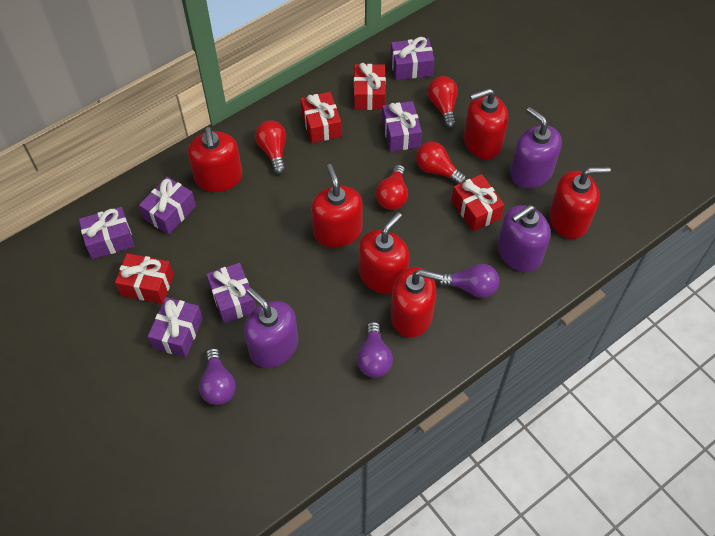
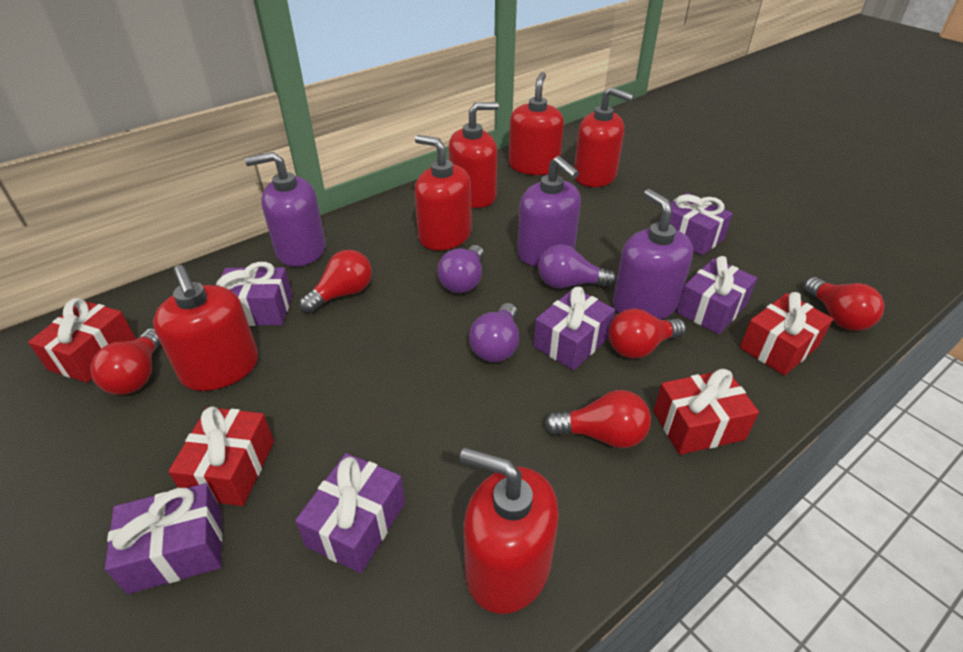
red light bulb: 4 -> 5

